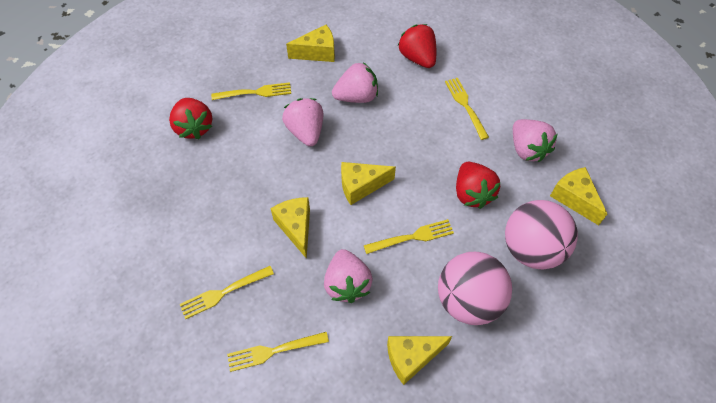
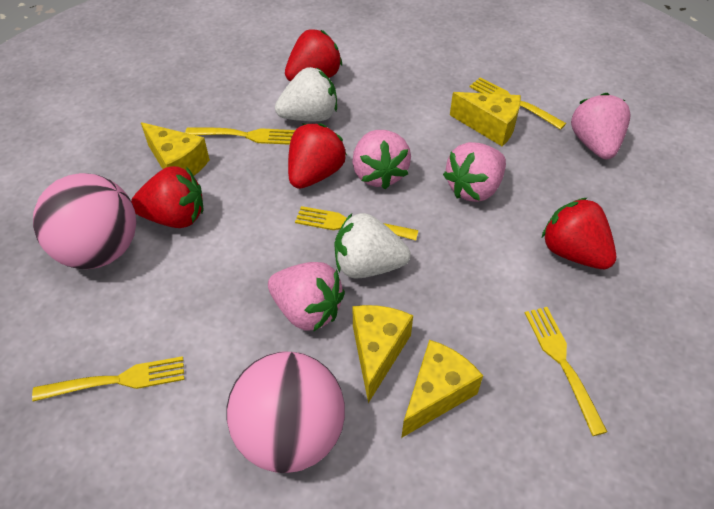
red strawberry: 3 -> 4
white strawberry: 0 -> 2
yellow cheese: 5 -> 4

